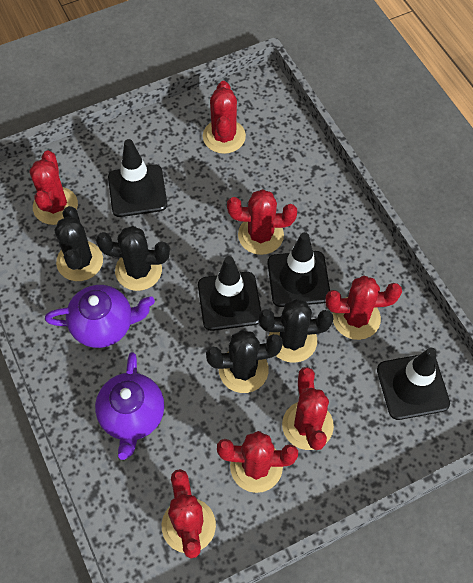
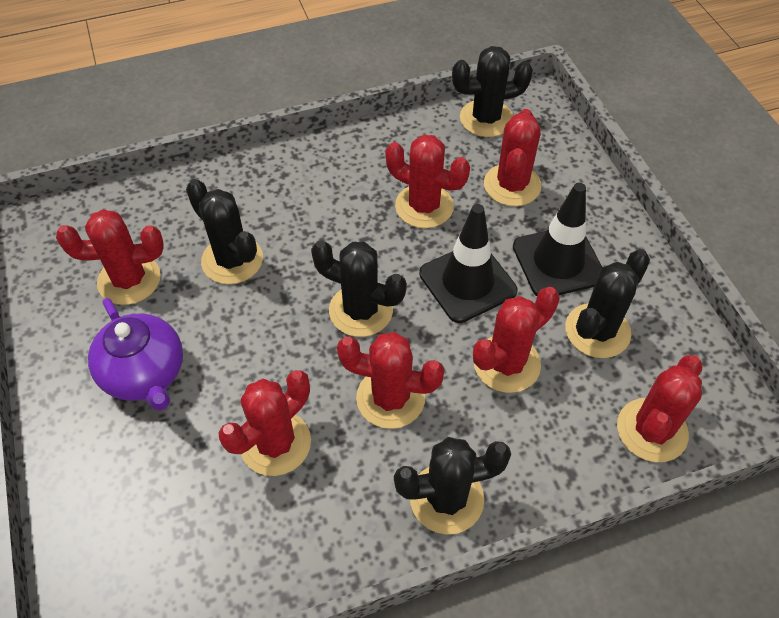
black cactus: 4 -> 5
black traffic cone: 4 -> 2
purple teapot: 2 -> 1

